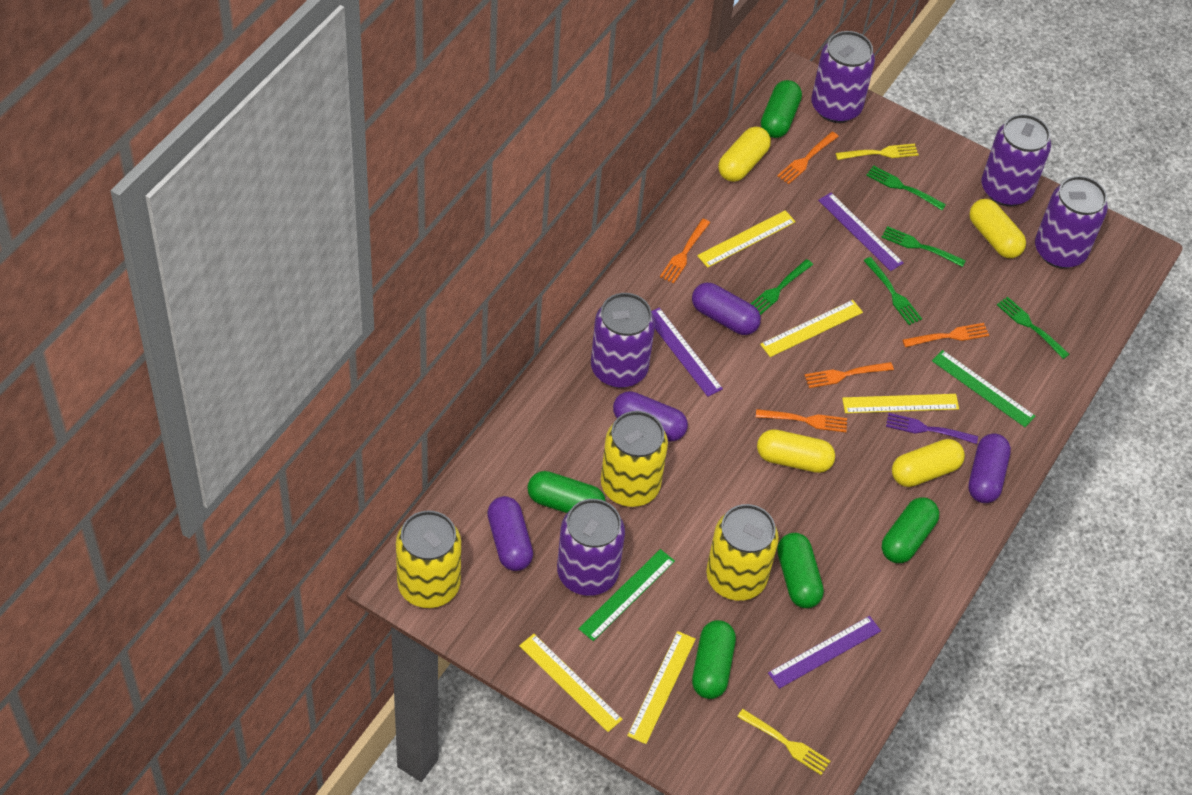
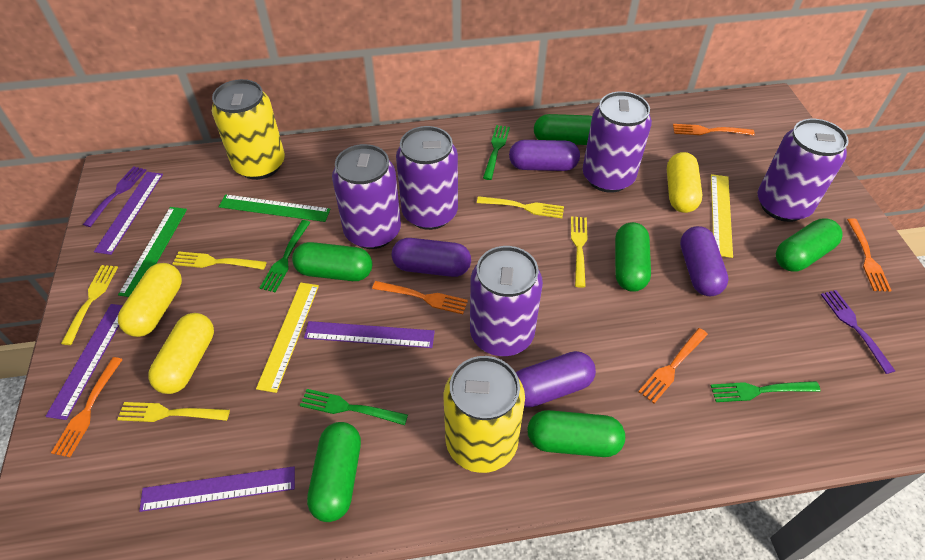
green capsule: 5 -> 6
green fork: 5 -> 4
purple fork: 1 -> 2
purple ruler: 3 -> 4
yellow can: 3 -> 2
yellow capsule: 4 -> 3
yellow fork: 2 -> 5
yellow ruler: 5 -> 2

